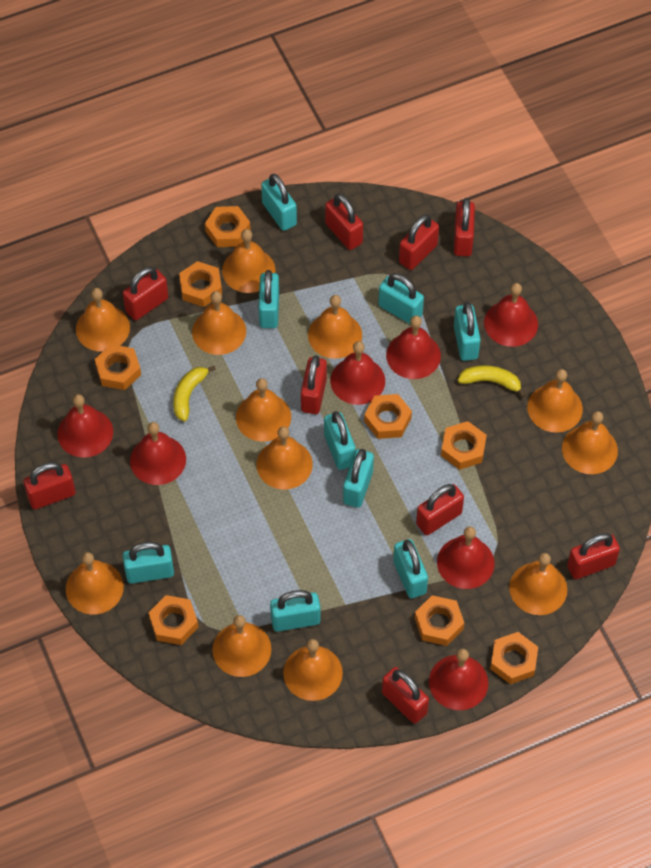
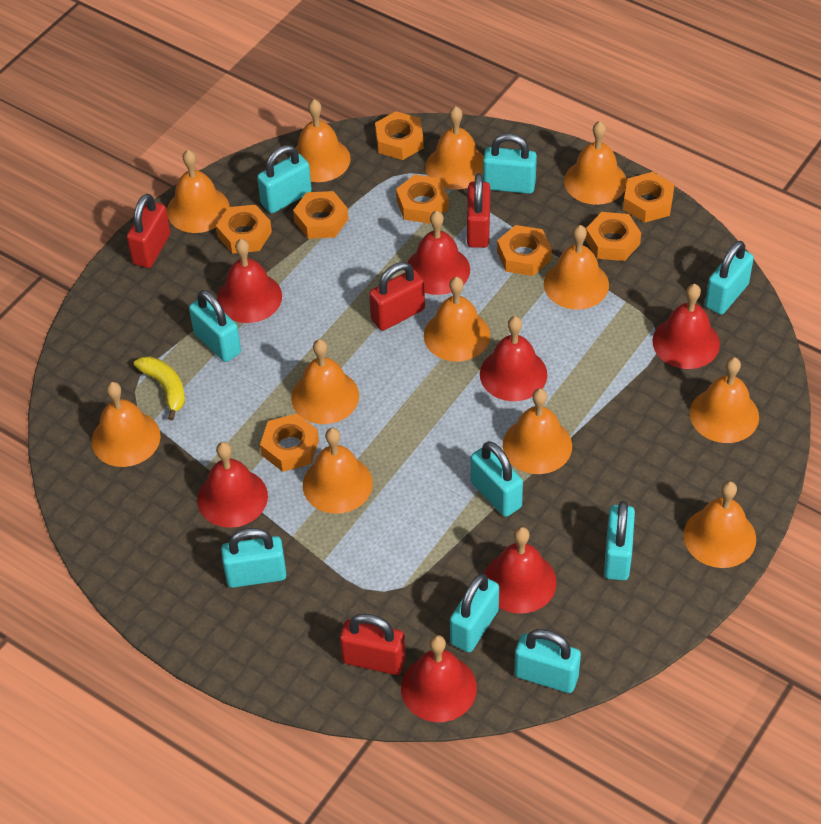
red padlock: 9 -> 4
yellow banana: 2 -> 1

